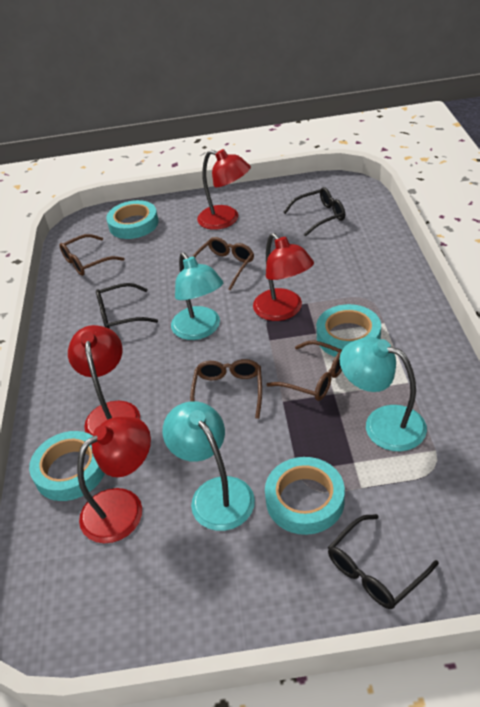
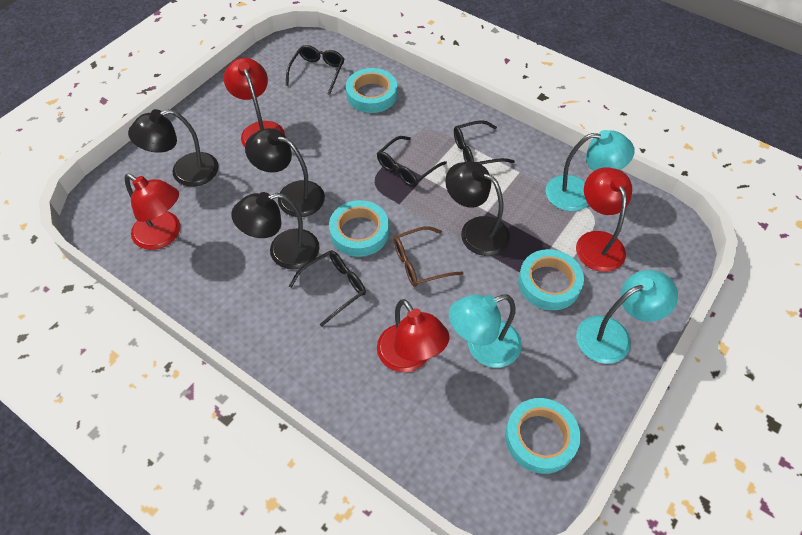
black glasses: 3 -> 4
black lamp: 0 -> 4
brown glasses: 4 -> 1

